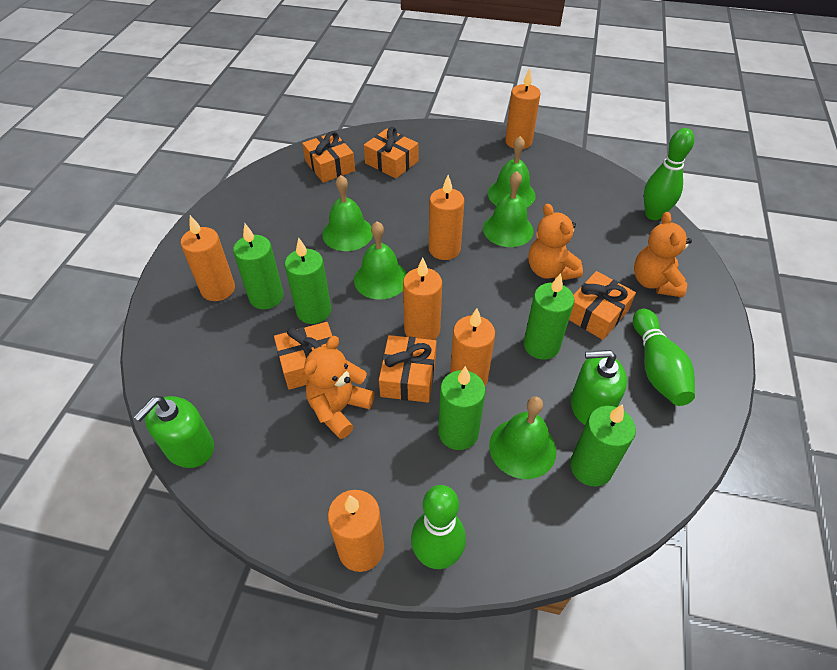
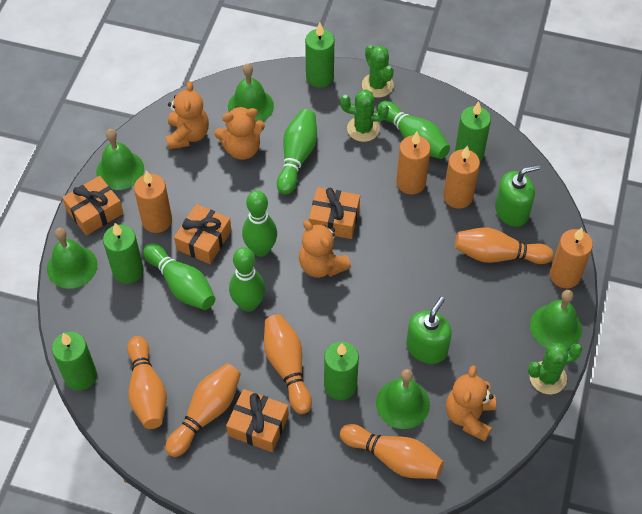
green bowling pin: 3 -> 5
green cactus: 0 -> 3
orange bowling pin: 0 -> 5
orange candle: 6 -> 4
orange gift: 5 -> 4
orange teddy bear: 3 -> 4

